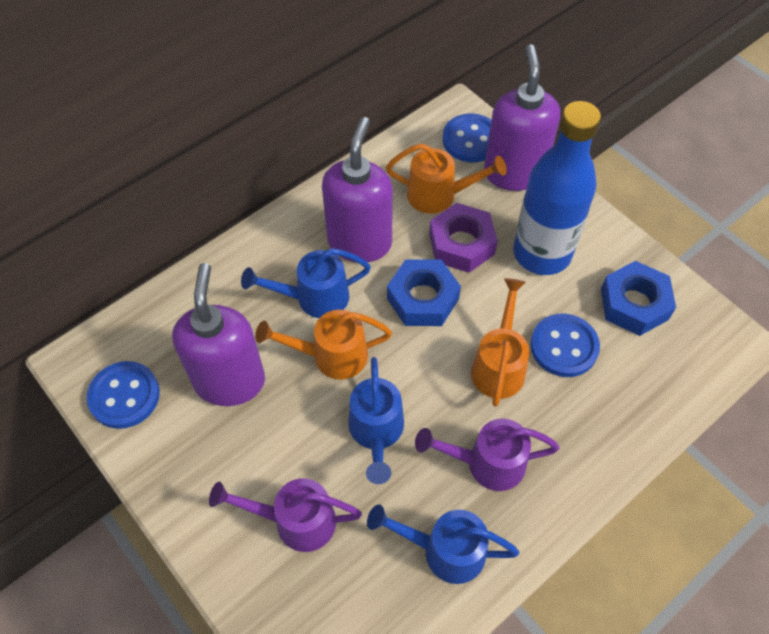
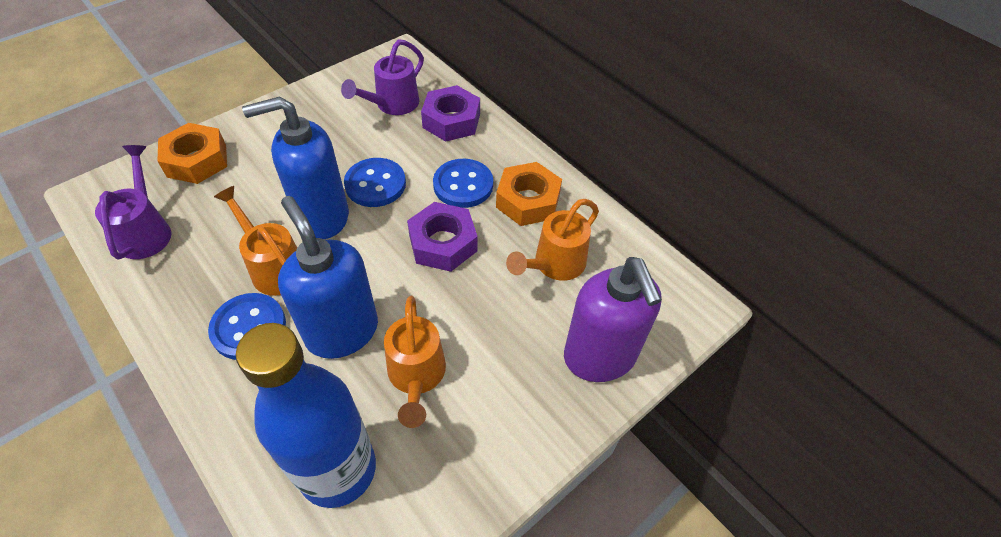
blue nut: 2 -> 0
blue soap dispenser: 0 -> 2
blue watering can: 3 -> 0
orange nut: 0 -> 2
purple nut: 1 -> 2
purple soap dispenser: 3 -> 1

